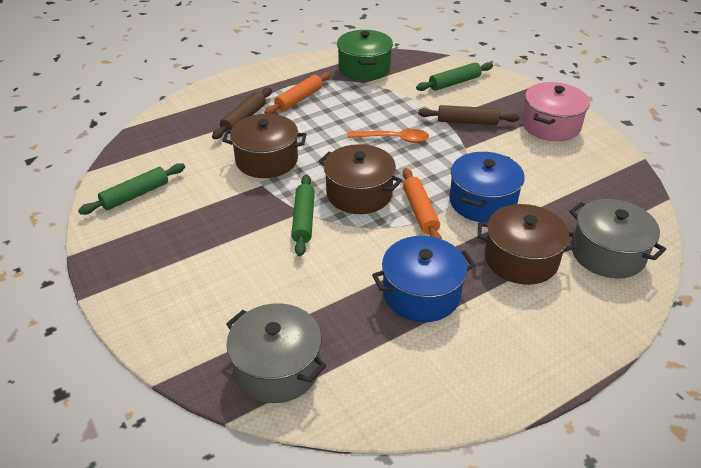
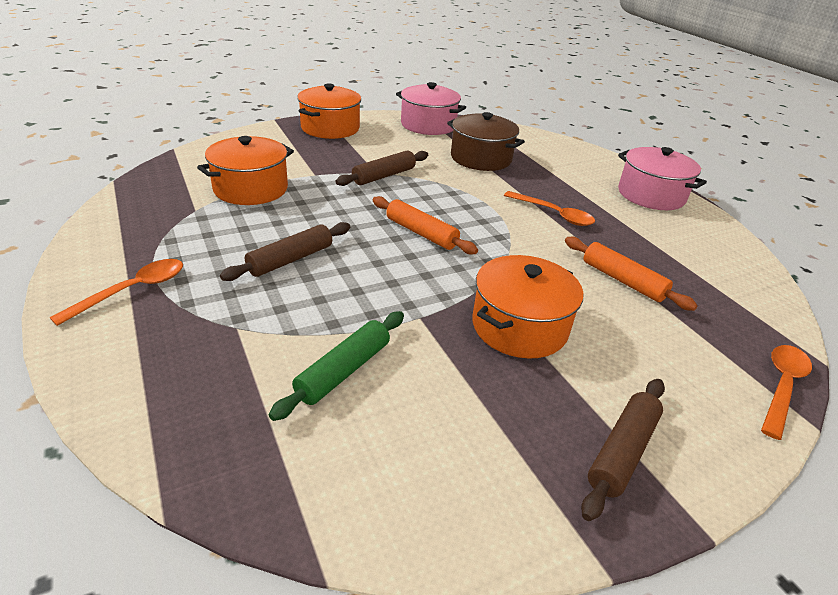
blue pot: 2 -> 0
brown pot: 3 -> 1
brown rolling pin: 2 -> 3
green pot: 1 -> 0
green rolling pin: 3 -> 1
grey pot: 2 -> 0
orange pot: 0 -> 3
orange spoon: 1 -> 3
pink pot: 1 -> 2

